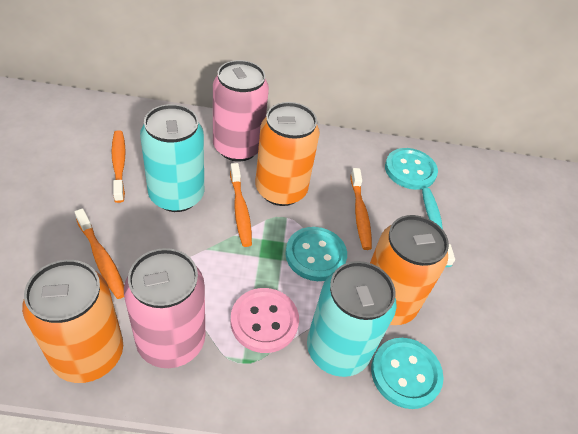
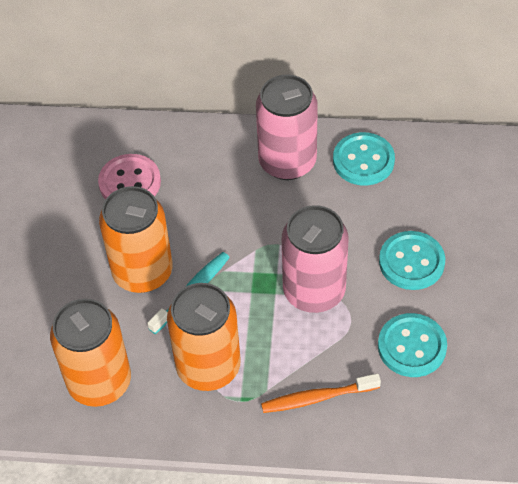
orange toothbrush: 4 -> 1
turquoise can: 2 -> 0

